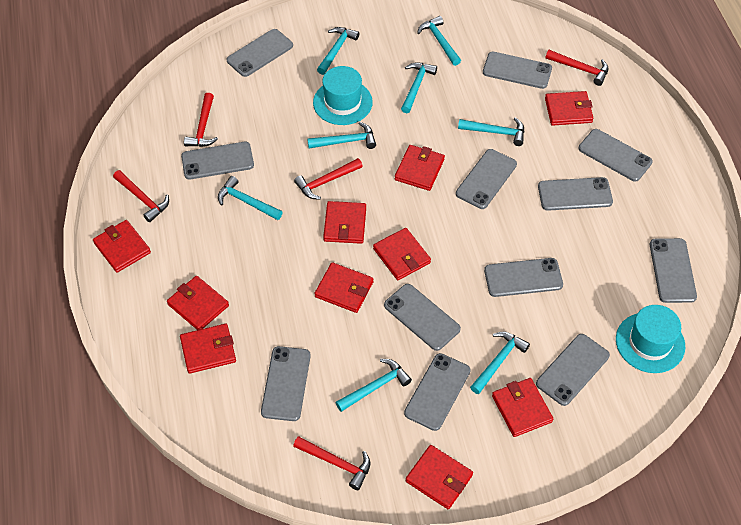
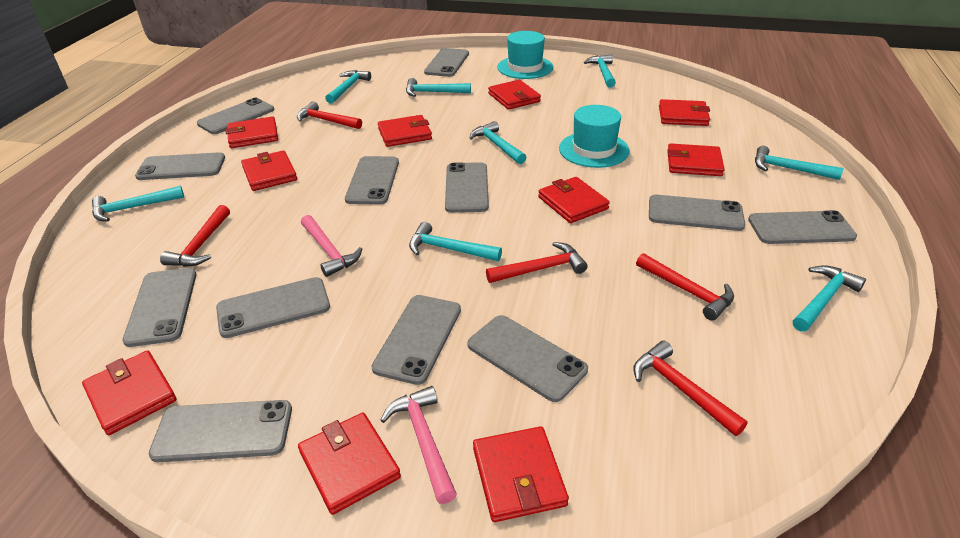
pink hammer: 0 -> 2

